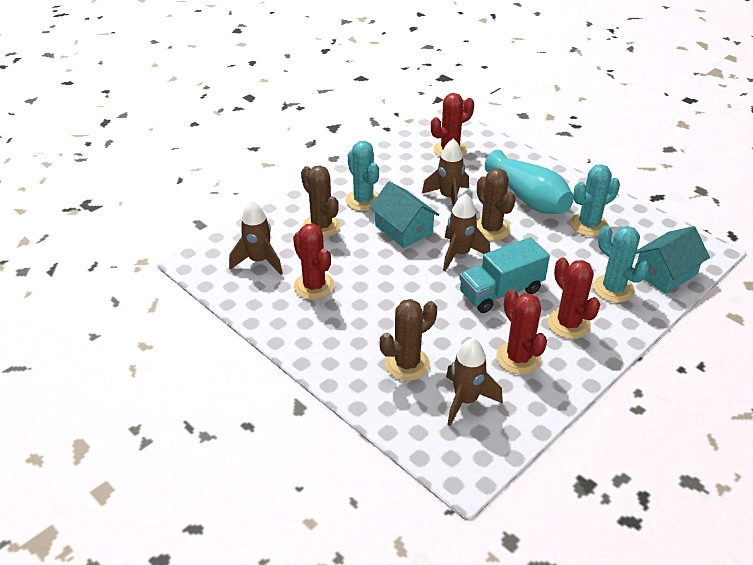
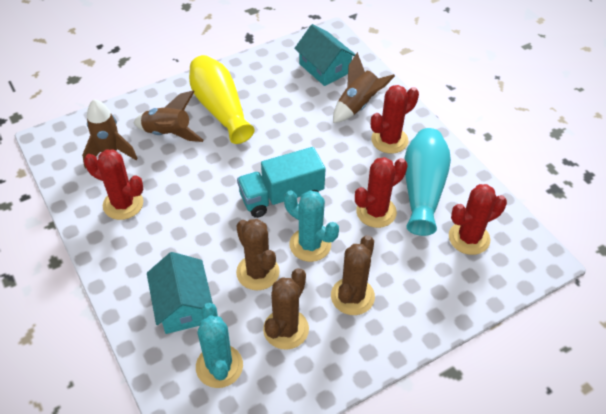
brown rocket: 4 -> 3
turquoise cactus: 3 -> 2
yellow vase: 0 -> 1

